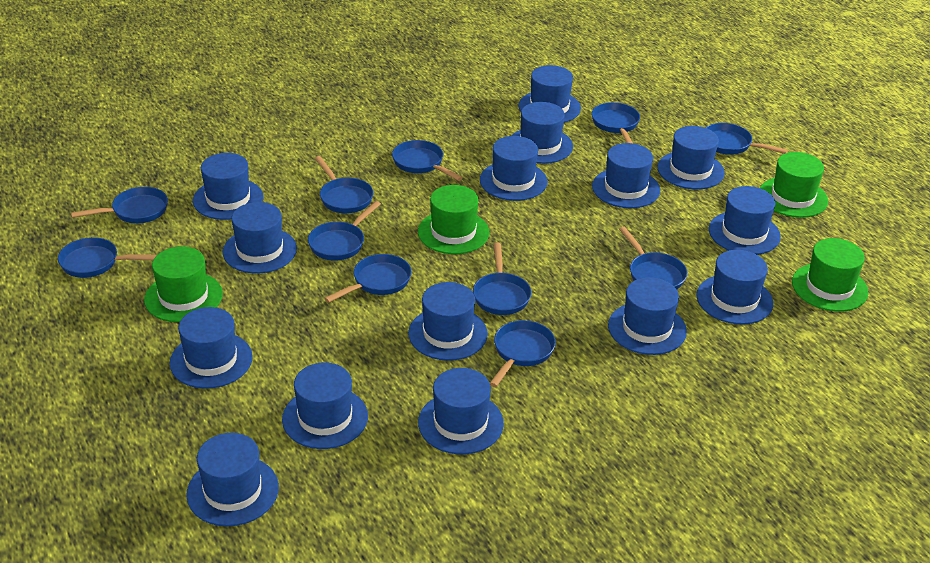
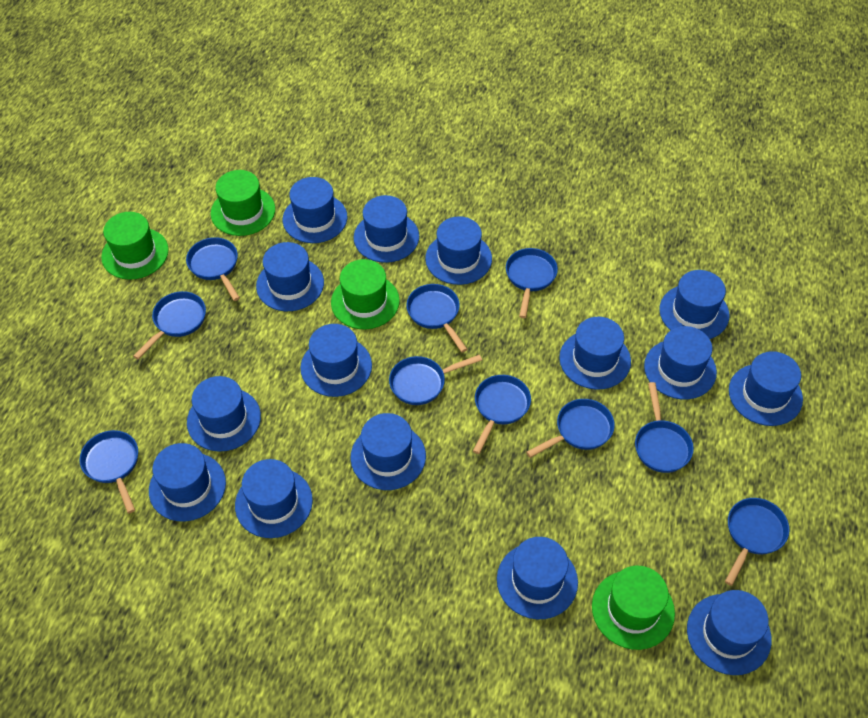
blue pan: 11 -> 10

